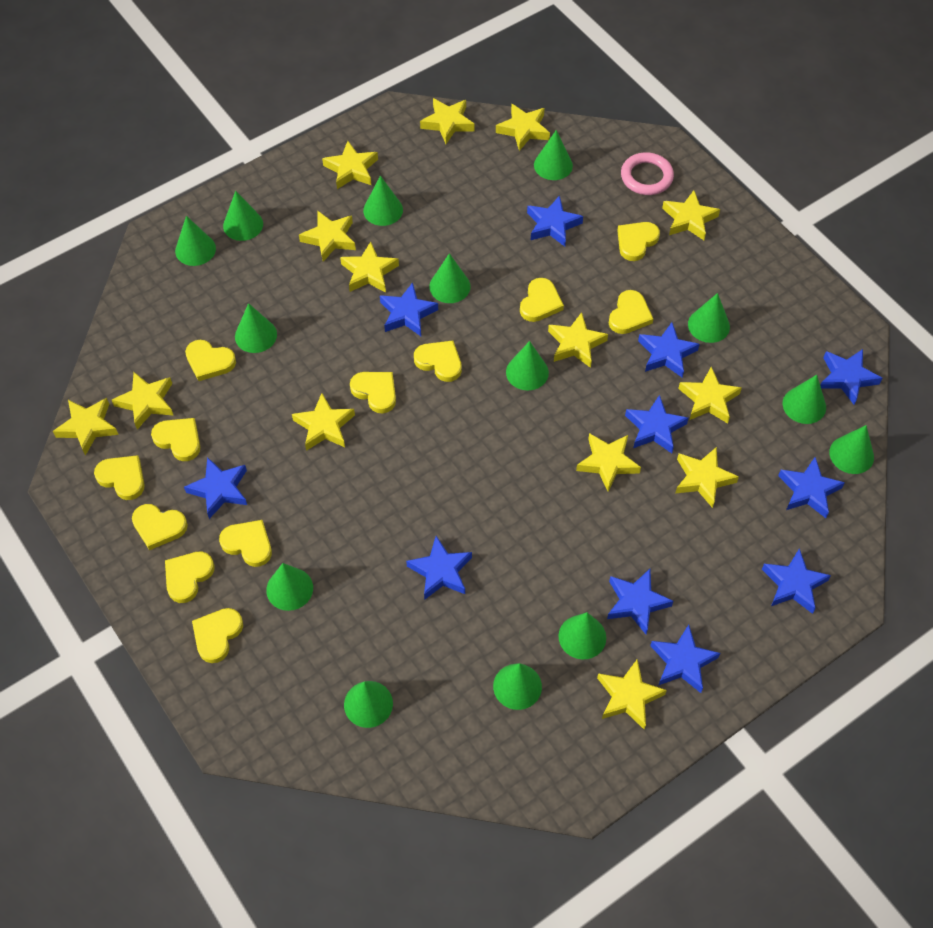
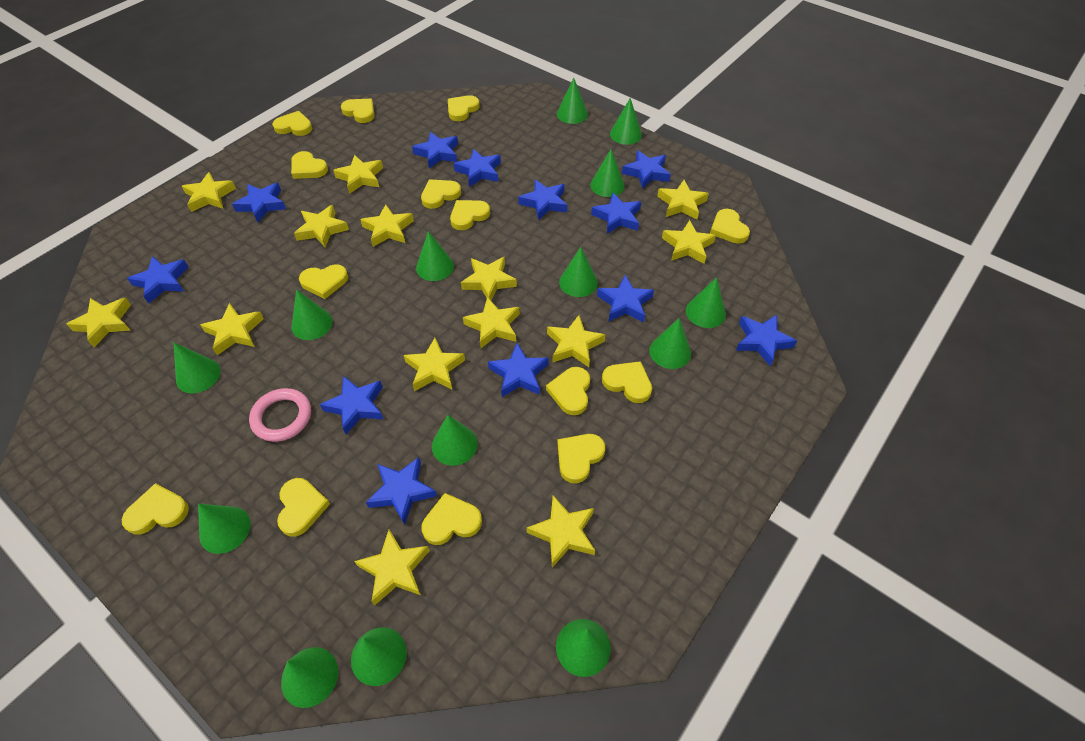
blue star: 11 -> 12
yellow heart: 12 -> 14

